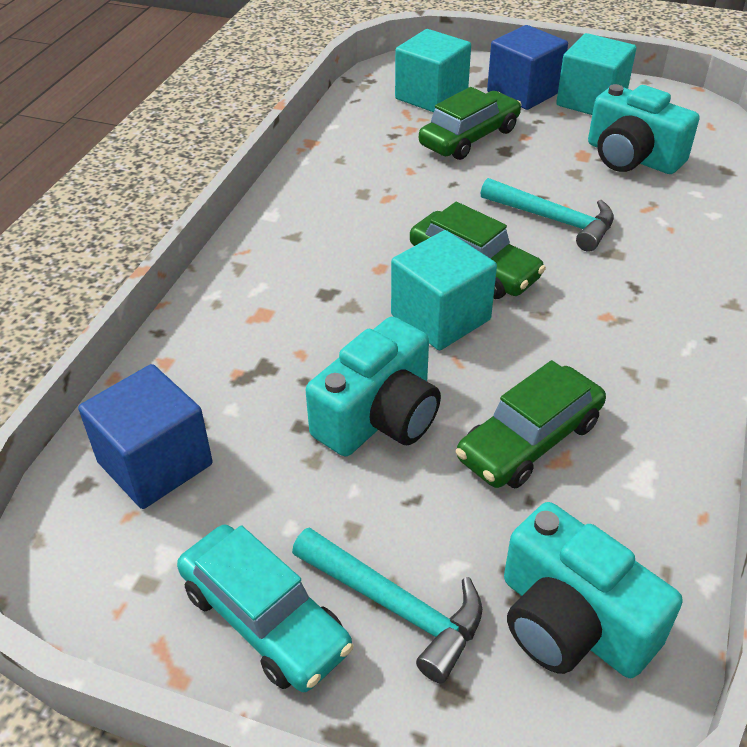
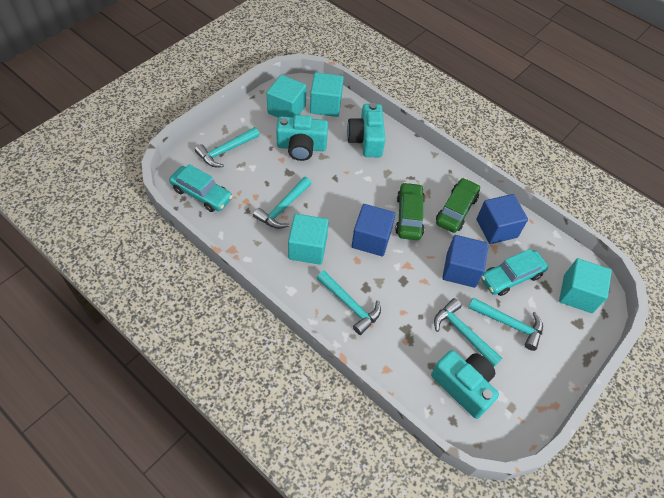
blue cube: 2 -> 3
green car: 3 -> 2
turquoise car: 1 -> 2
turquoise cube: 3 -> 4
turquoise hammer: 2 -> 5

